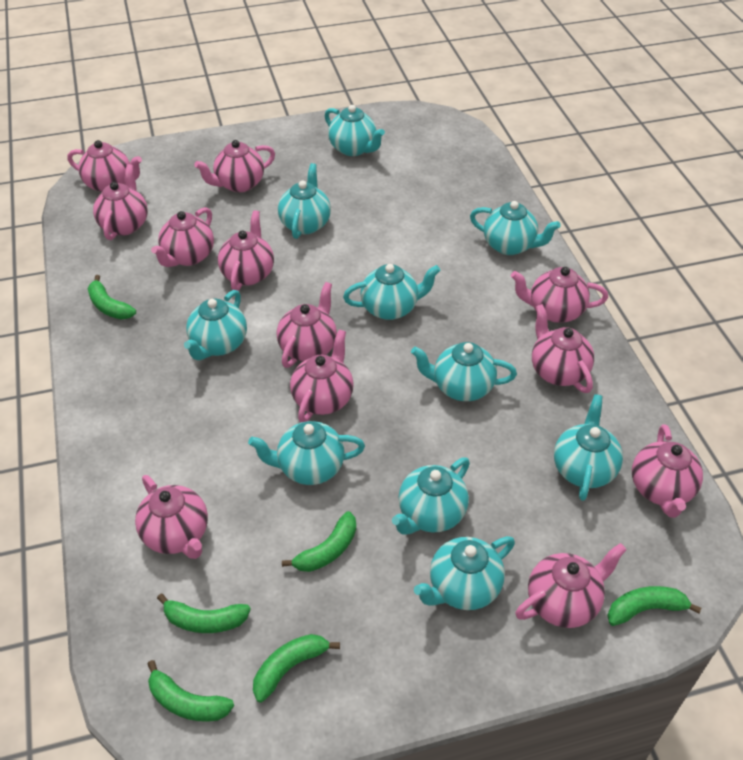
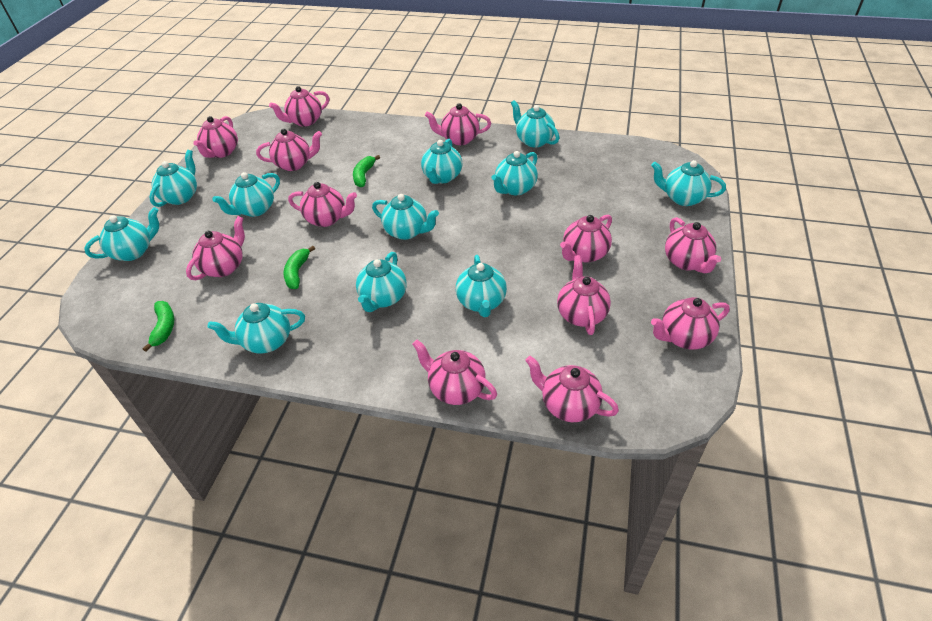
green banana: 6 -> 3
turquoise teapot: 10 -> 11

